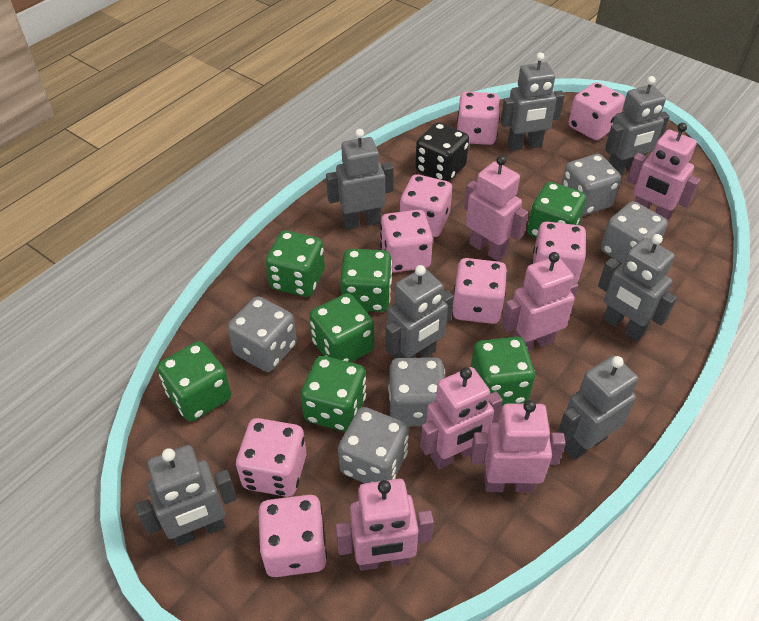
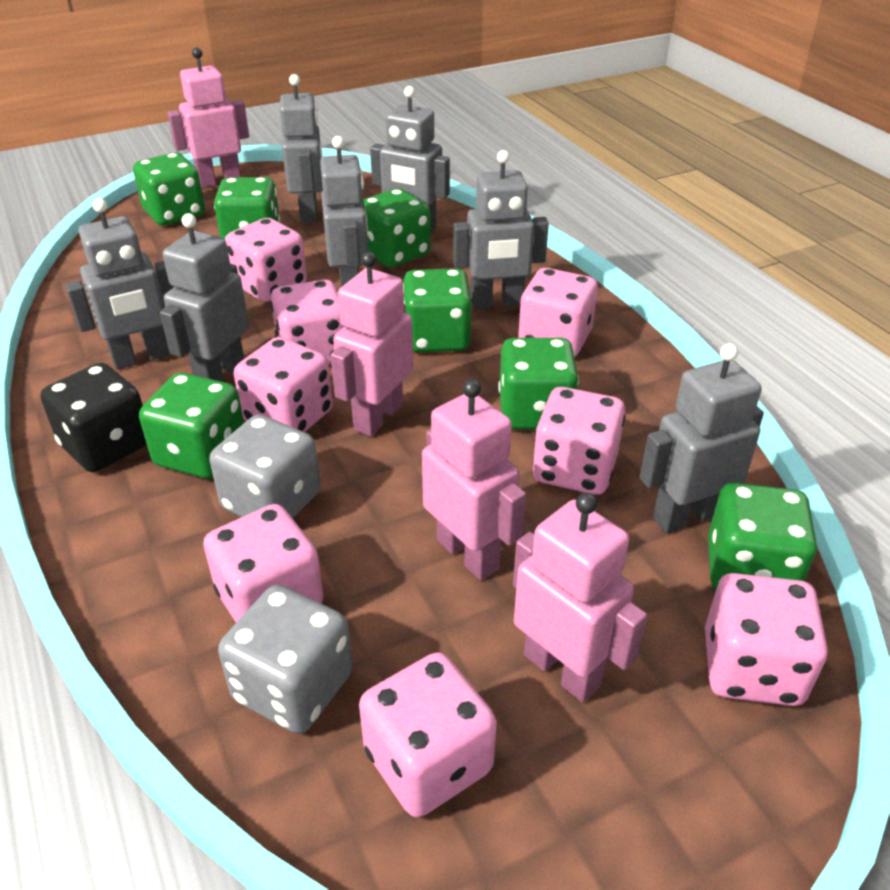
grey dice: 5 -> 2
pink robot: 6 -> 4

